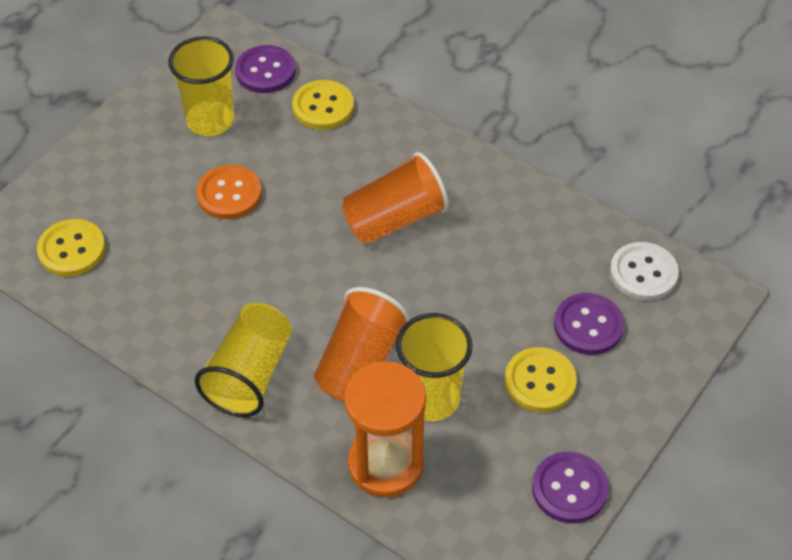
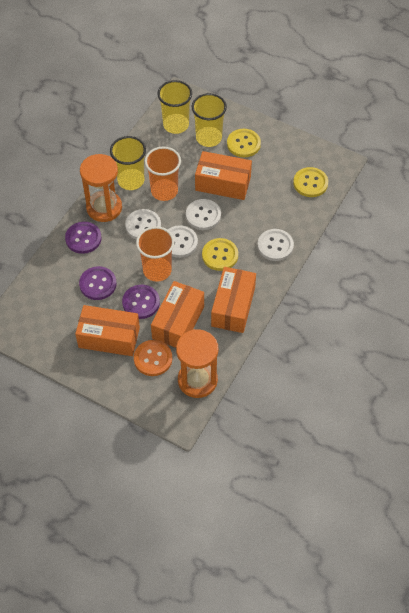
orange box: 0 -> 4
orange hourglass: 1 -> 2
white button: 1 -> 4

